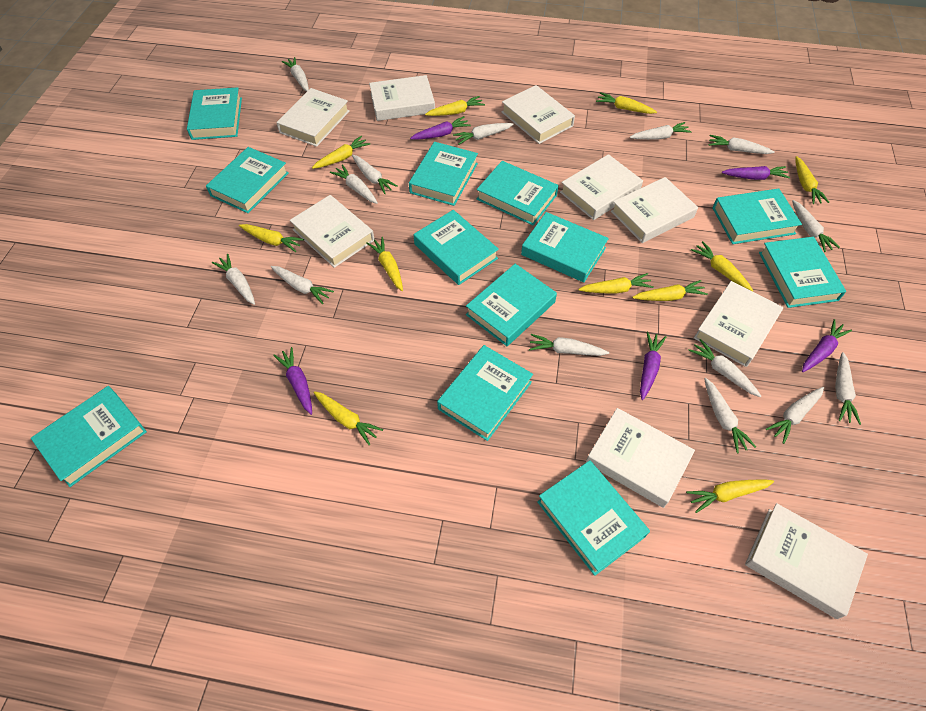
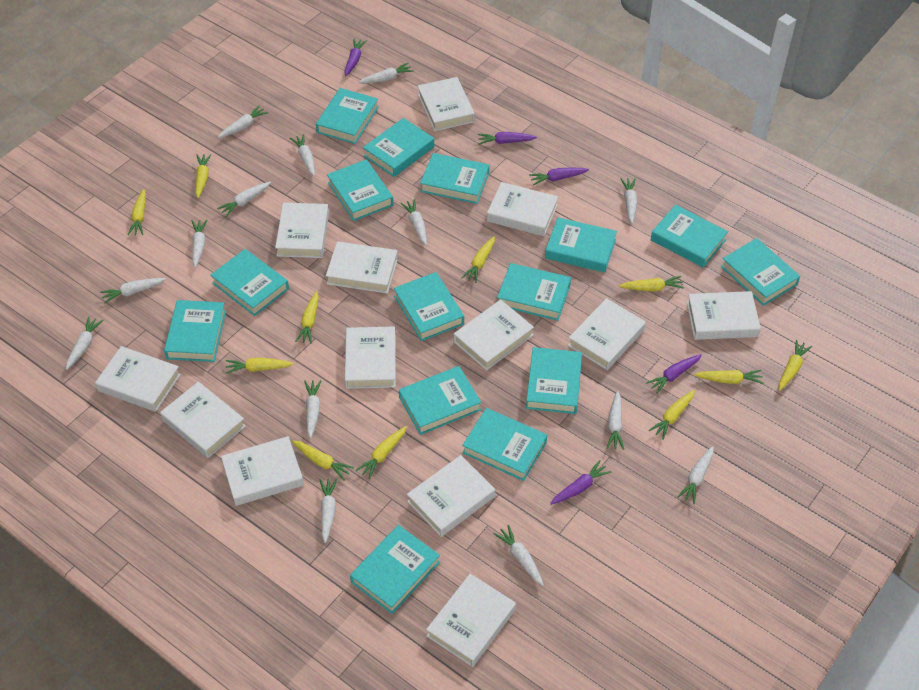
turquoise book: 12 -> 15
white book: 9 -> 13

